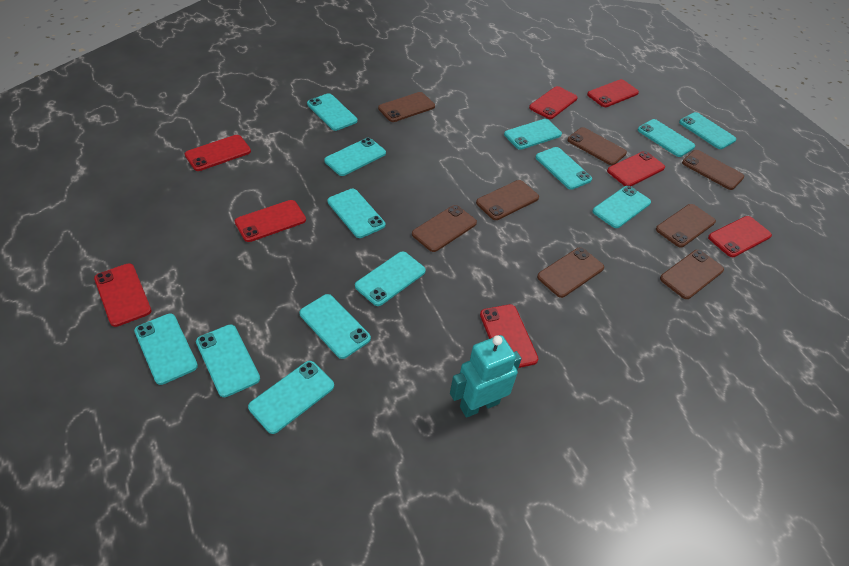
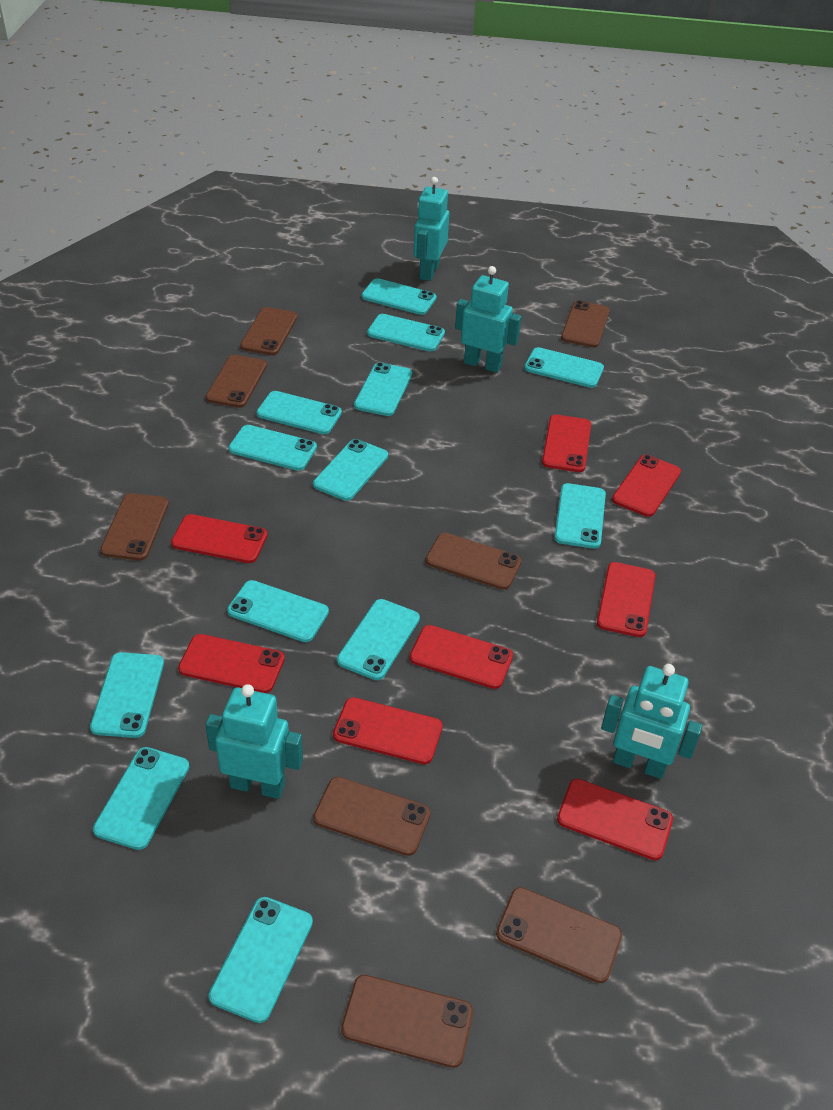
turquoise robot: 1 -> 4

